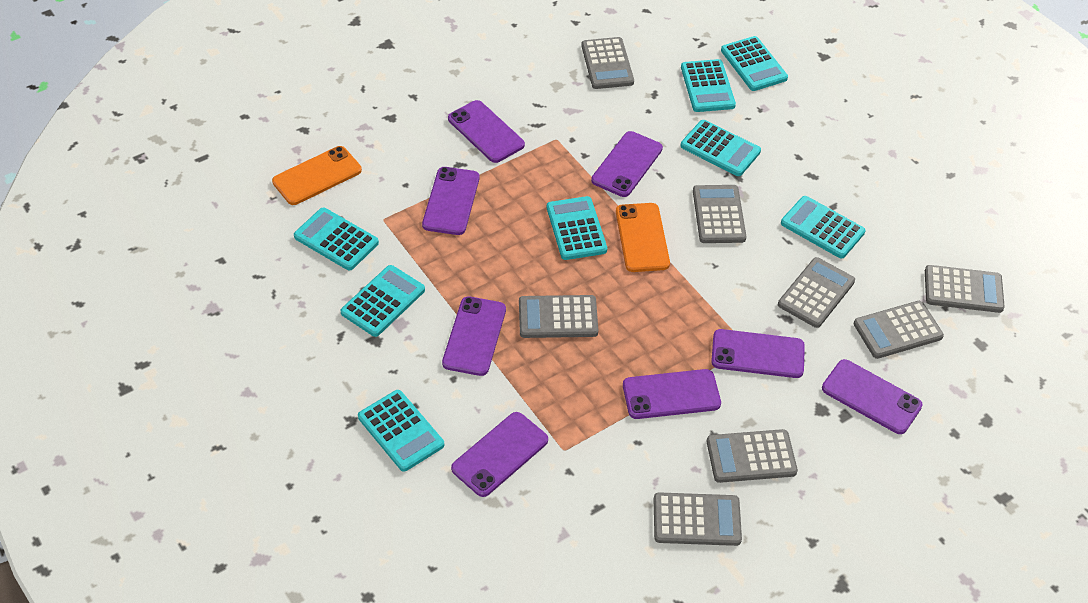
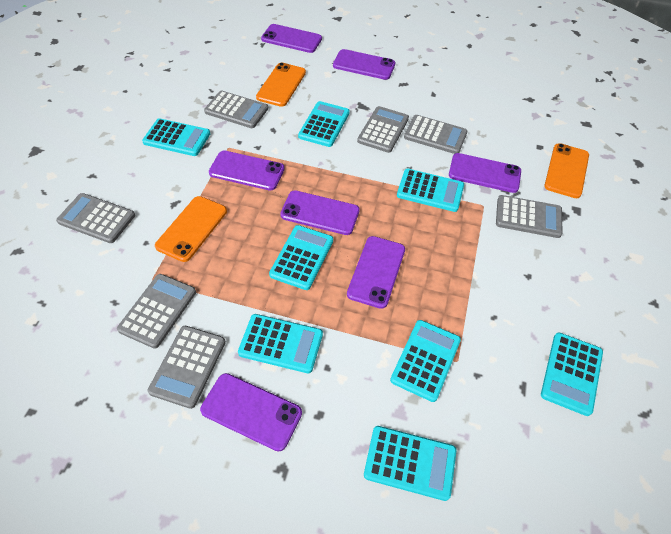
grey calculator: 8 -> 7
orange phone: 2 -> 3
purple phone: 8 -> 7

